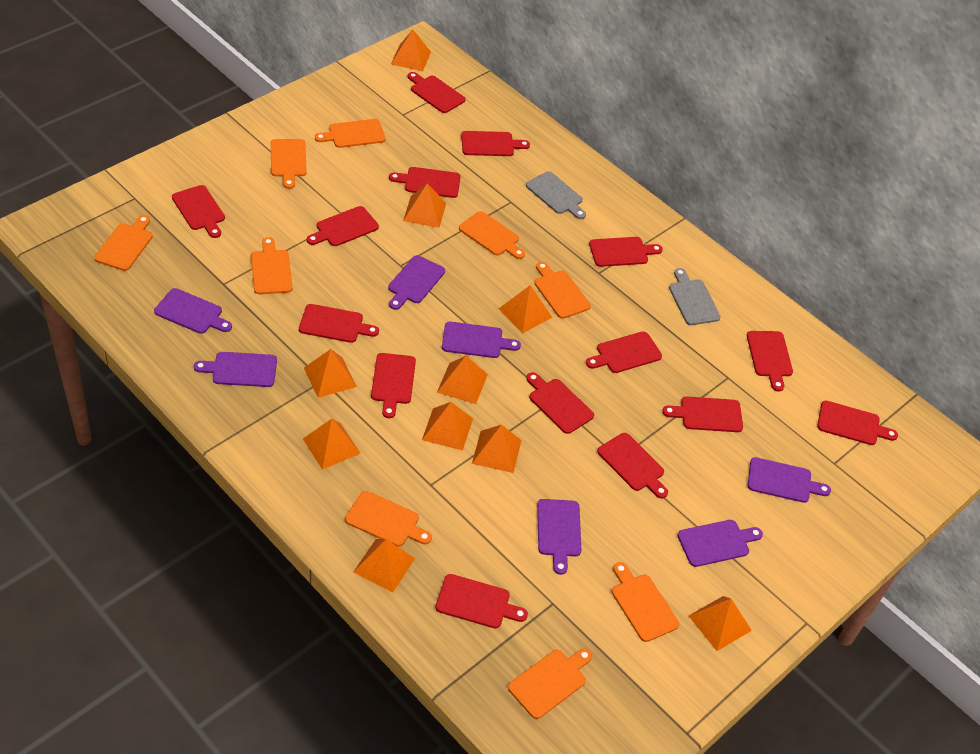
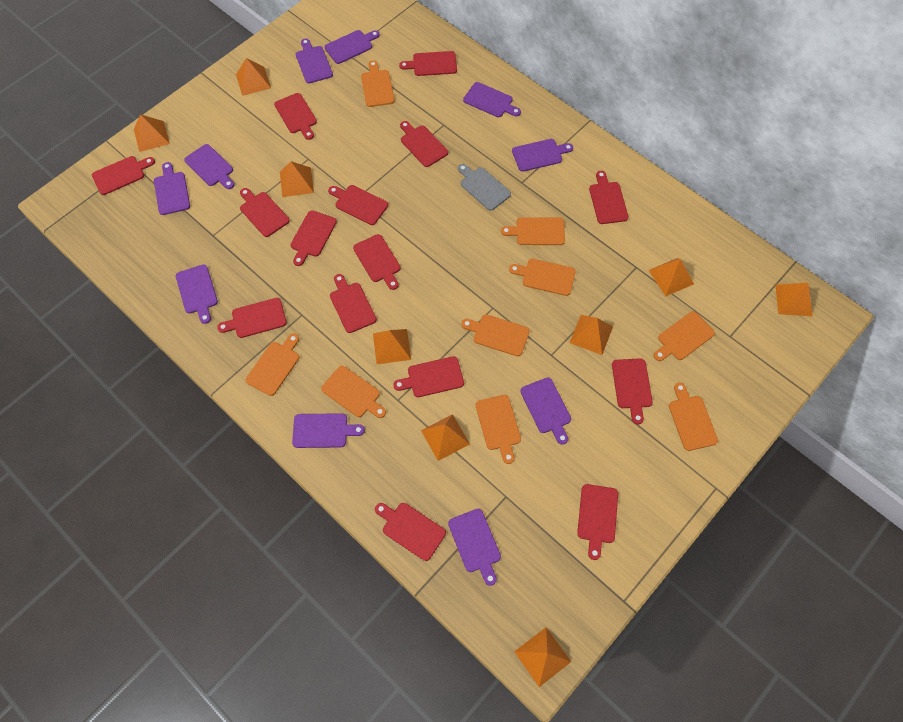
grey cutting board: 2 -> 1
orange pyramid: 10 -> 9
purple cutting board: 7 -> 10

